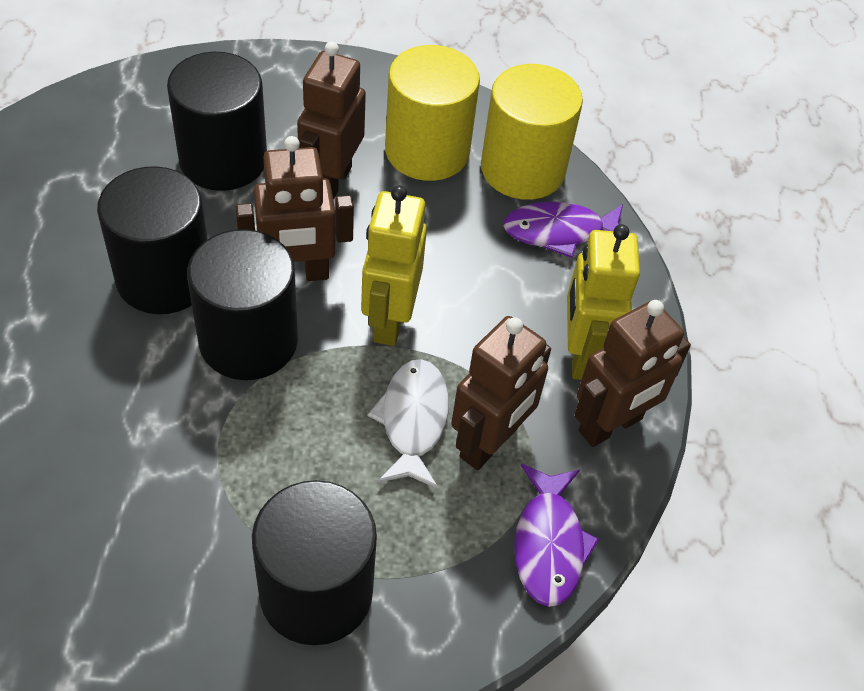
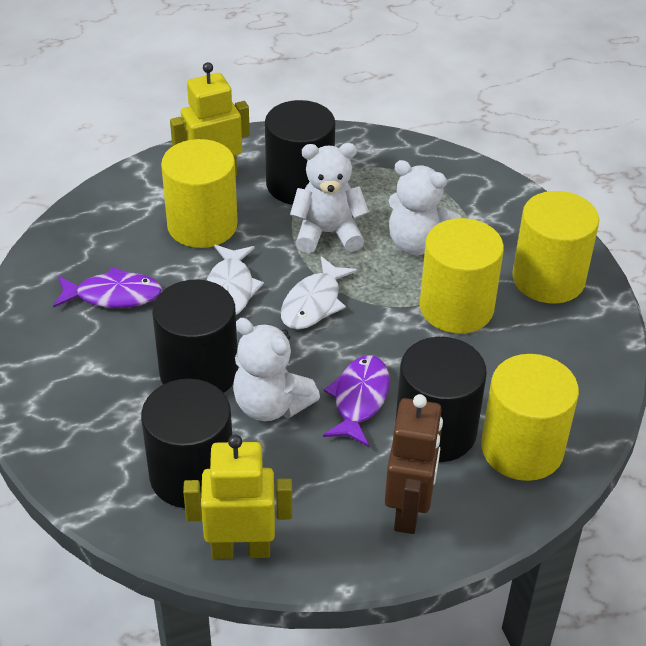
brown robot: 4 -> 1
white fish: 1 -> 2
white teddy bear: 0 -> 3
yellow cylinder: 2 -> 4

